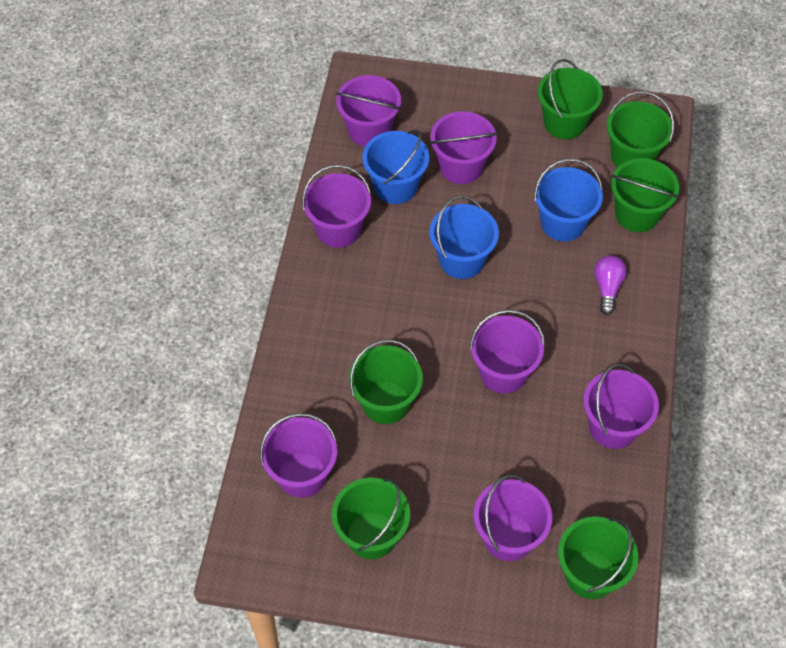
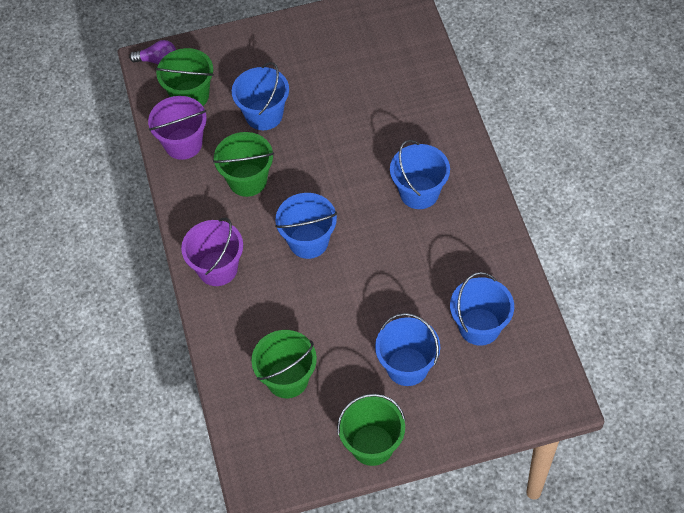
blue bucket: 3 -> 5
green bucket: 6 -> 4
purple bucket: 7 -> 2

